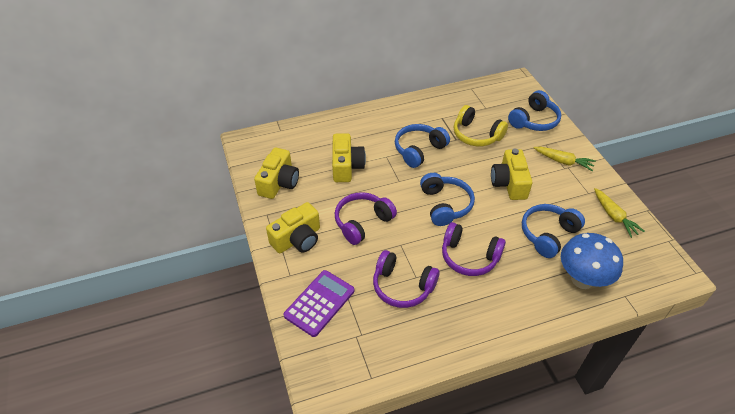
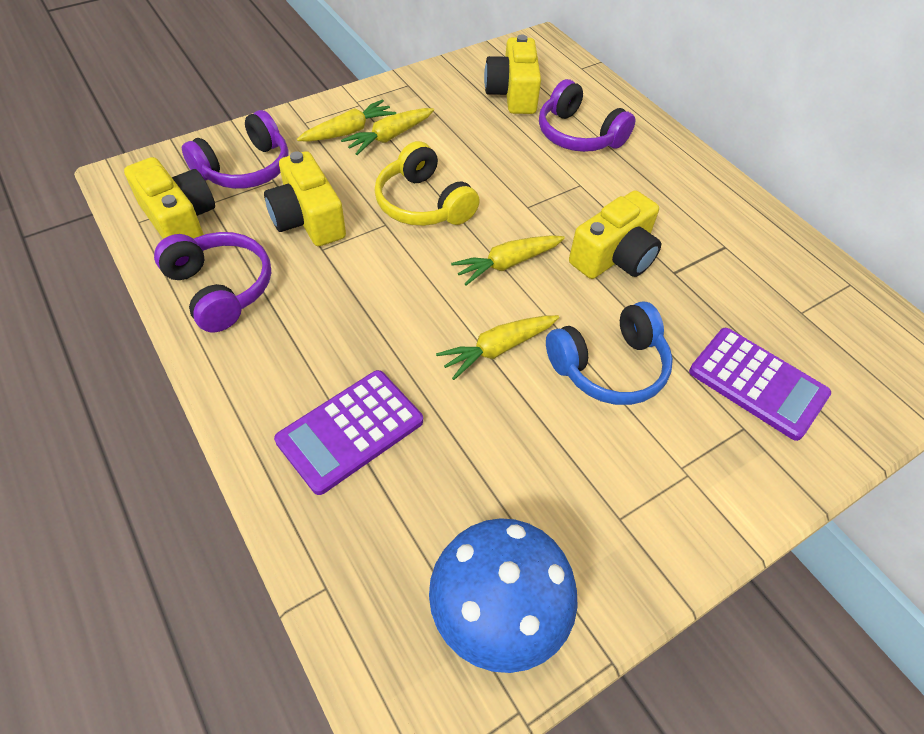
blue headphones: 4 -> 1
purple calculator: 1 -> 2
yellow carrot: 2 -> 4

